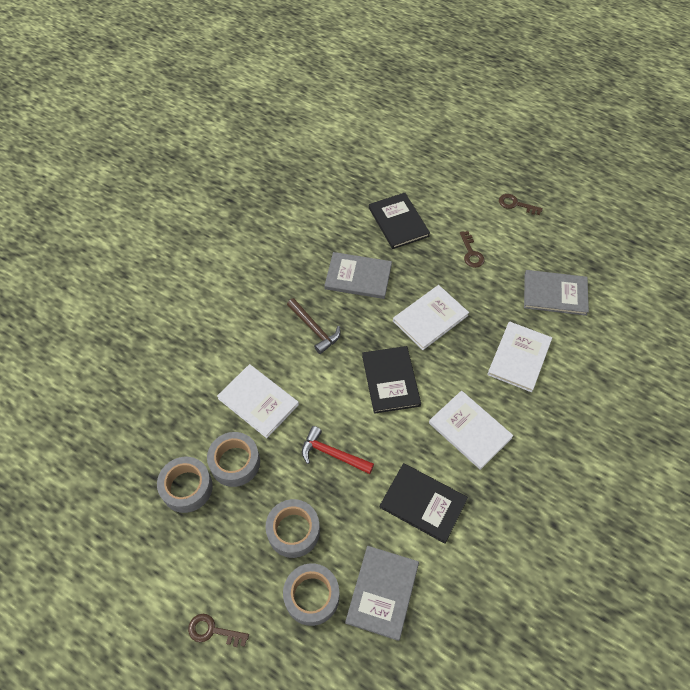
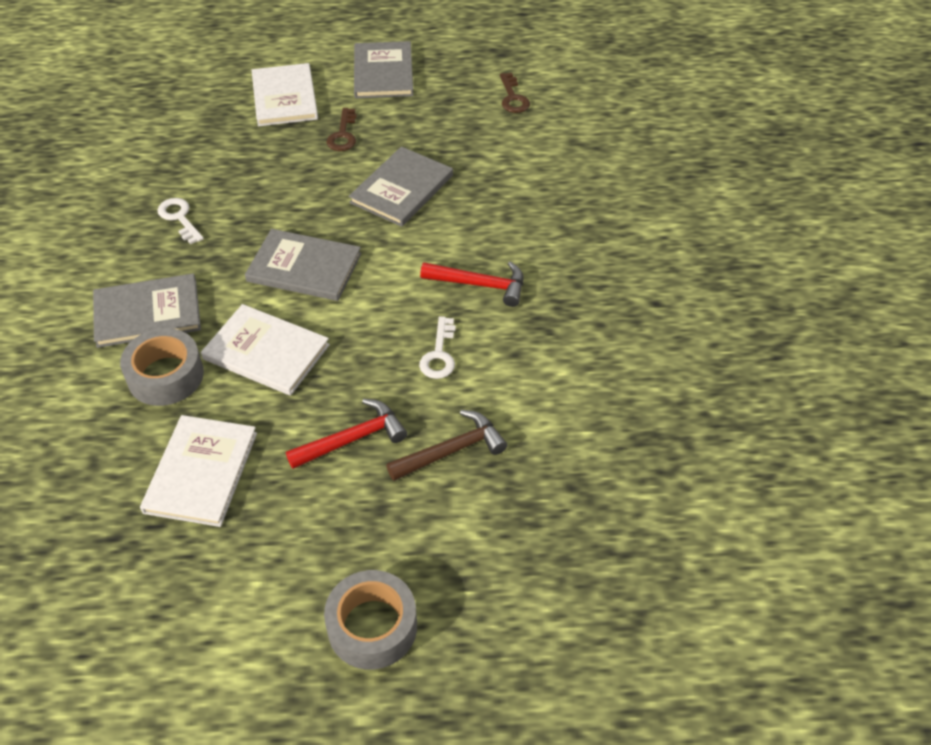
black book: 3 -> 0
brown key: 3 -> 2
grey book: 3 -> 4
grey tape: 4 -> 2
red hammer: 1 -> 2
white book: 4 -> 3
white key: 0 -> 2

